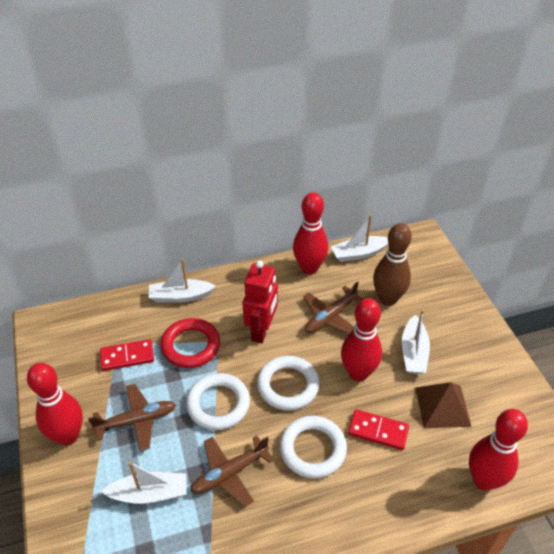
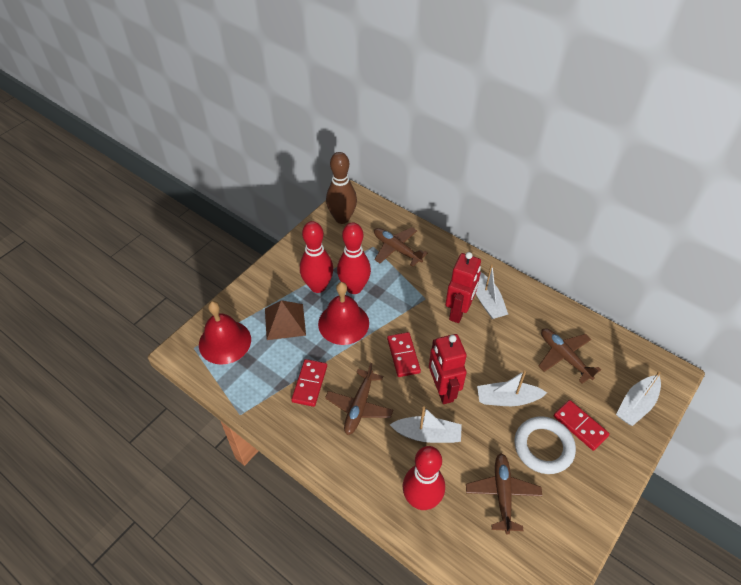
brown plane: 3 -> 4
red bell: 0 -> 2
red bowling pin: 4 -> 3
red domino: 2 -> 3
red ring: 1 -> 0
red robot: 1 -> 2
white ring: 3 -> 1

